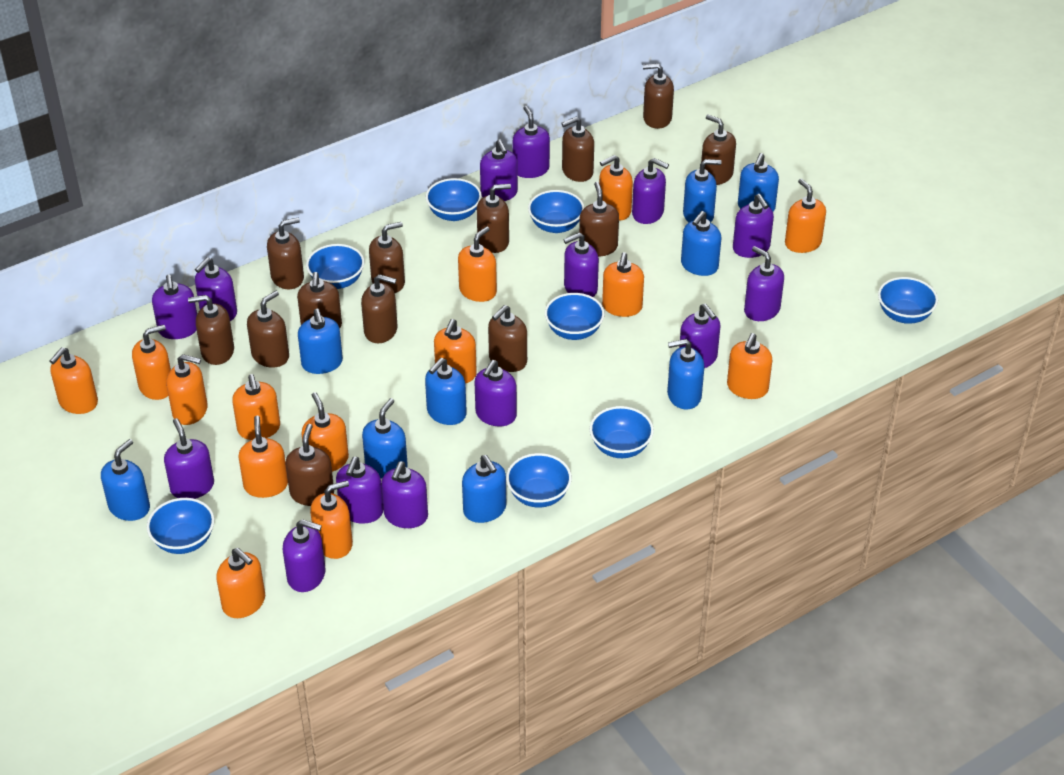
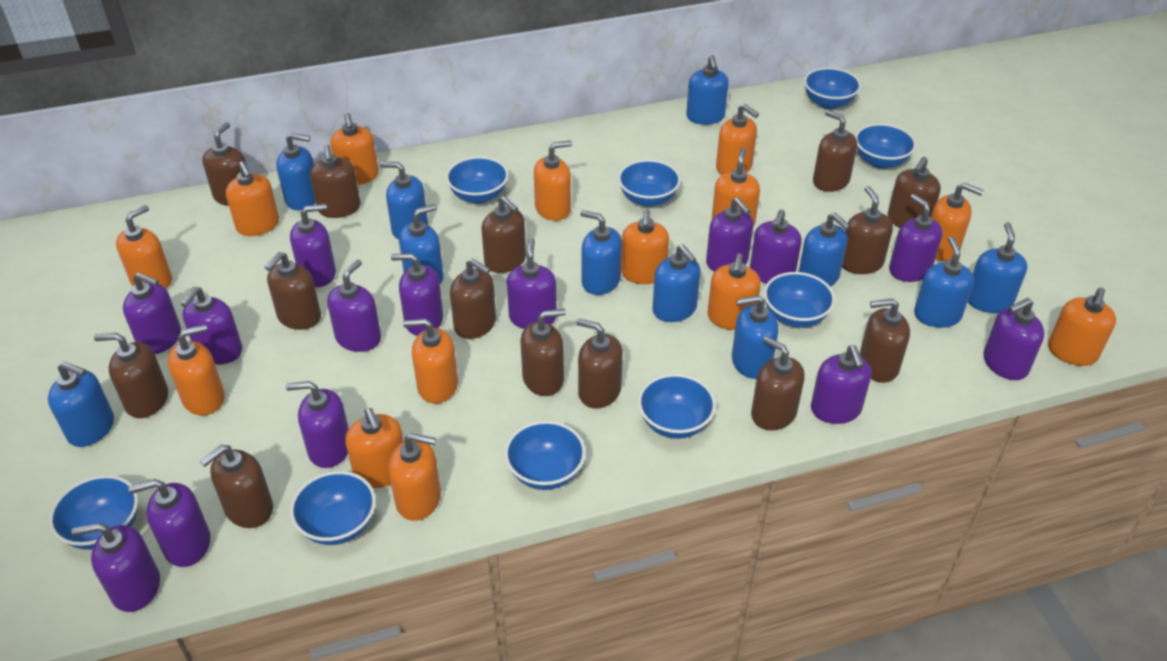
blue bowl: 8 -> 9
blue soap dispenser: 9 -> 11
brown soap dispenser: 13 -> 14

